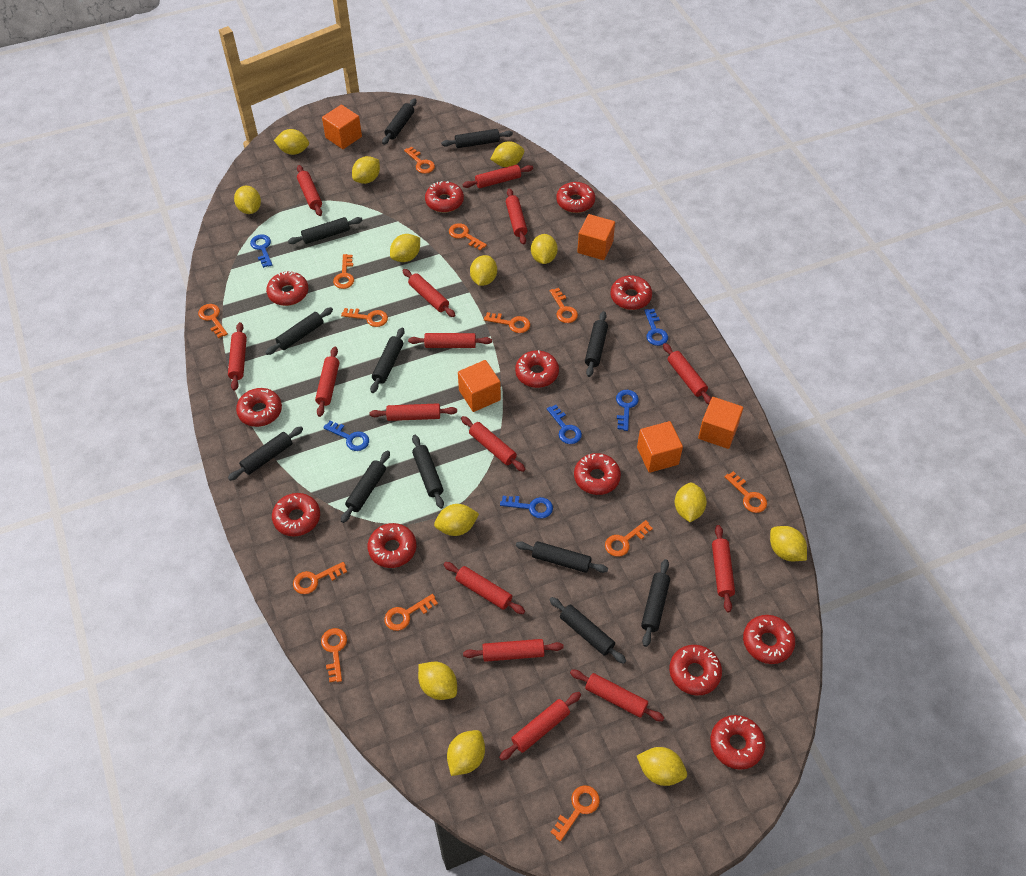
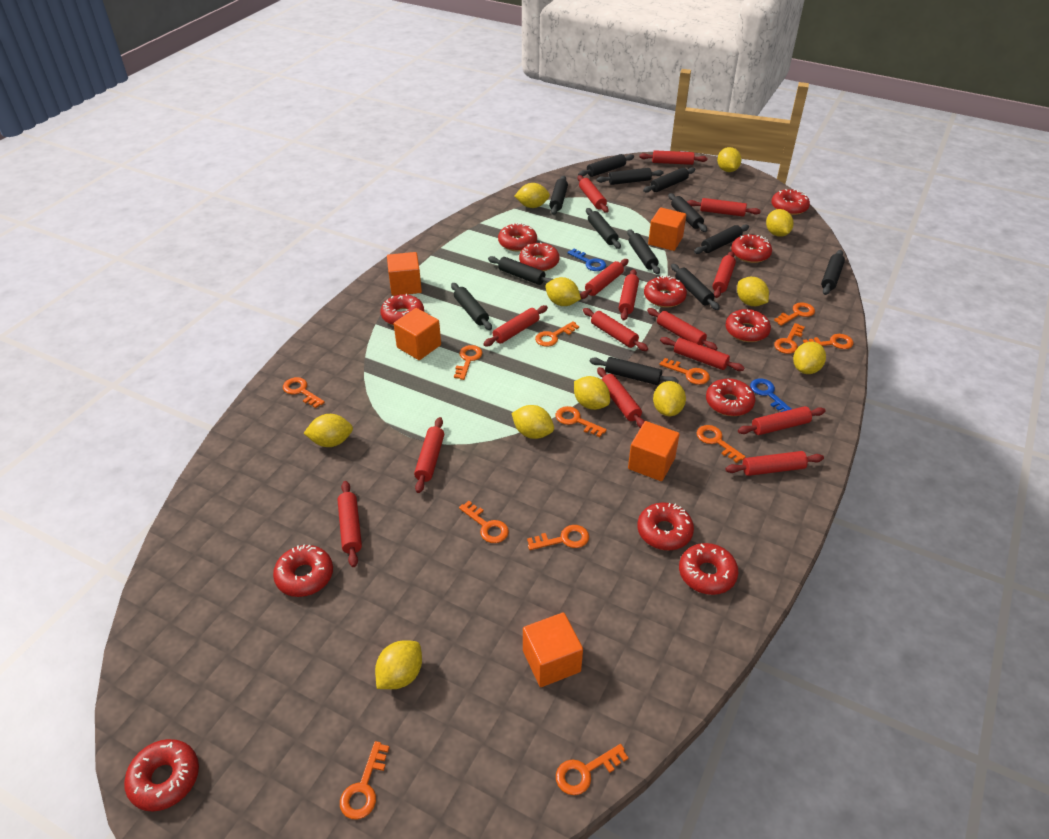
black rolling pin: 12 -> 13
blue key: 6 -> 2
yellow lemon: 13 -> 11

